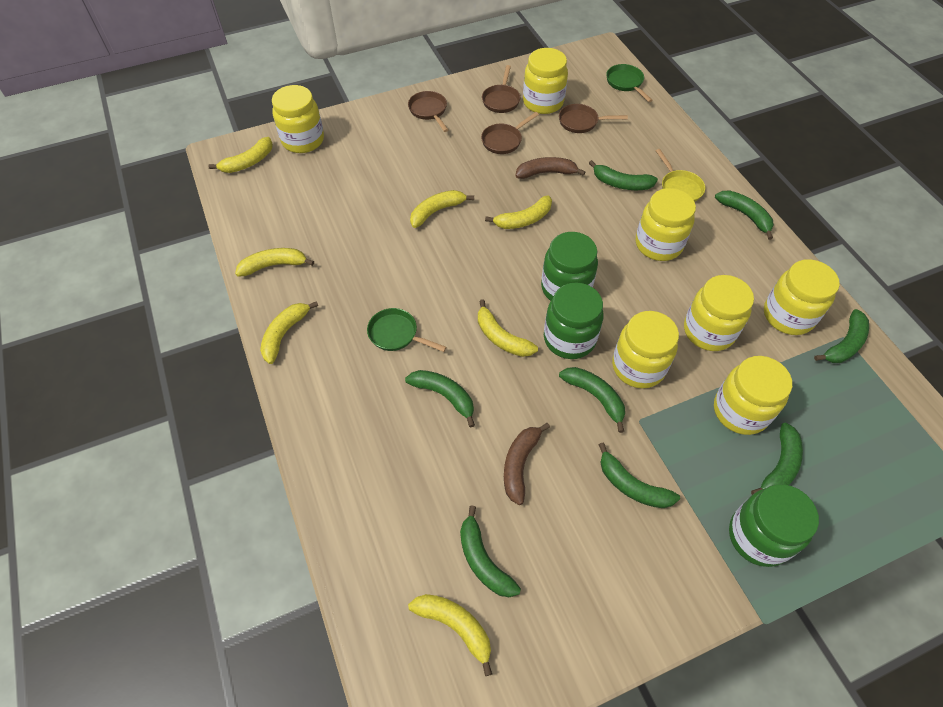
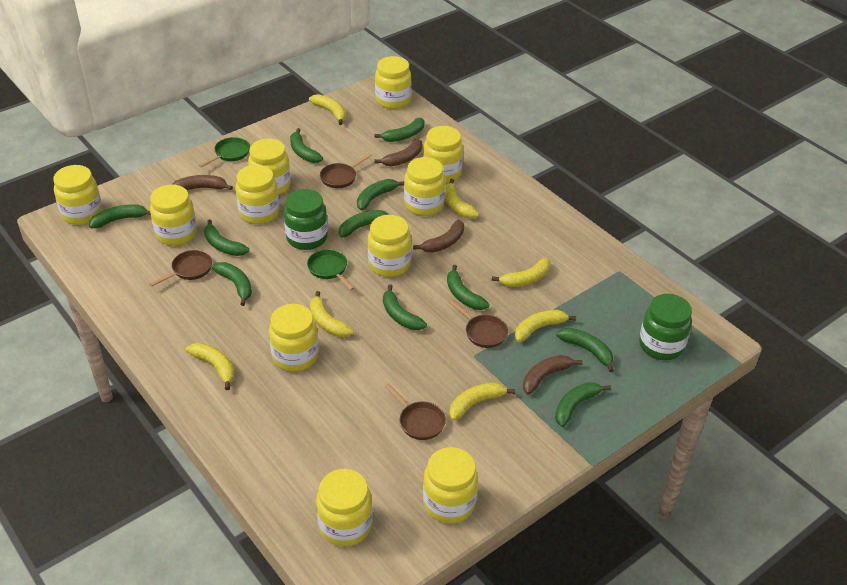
brown banana: 2 -> 4
green banana: 8 -> 11
green jar: 3 -> 2
yellow jar: 7 -> 11
yellow pan: 1 -> 0

